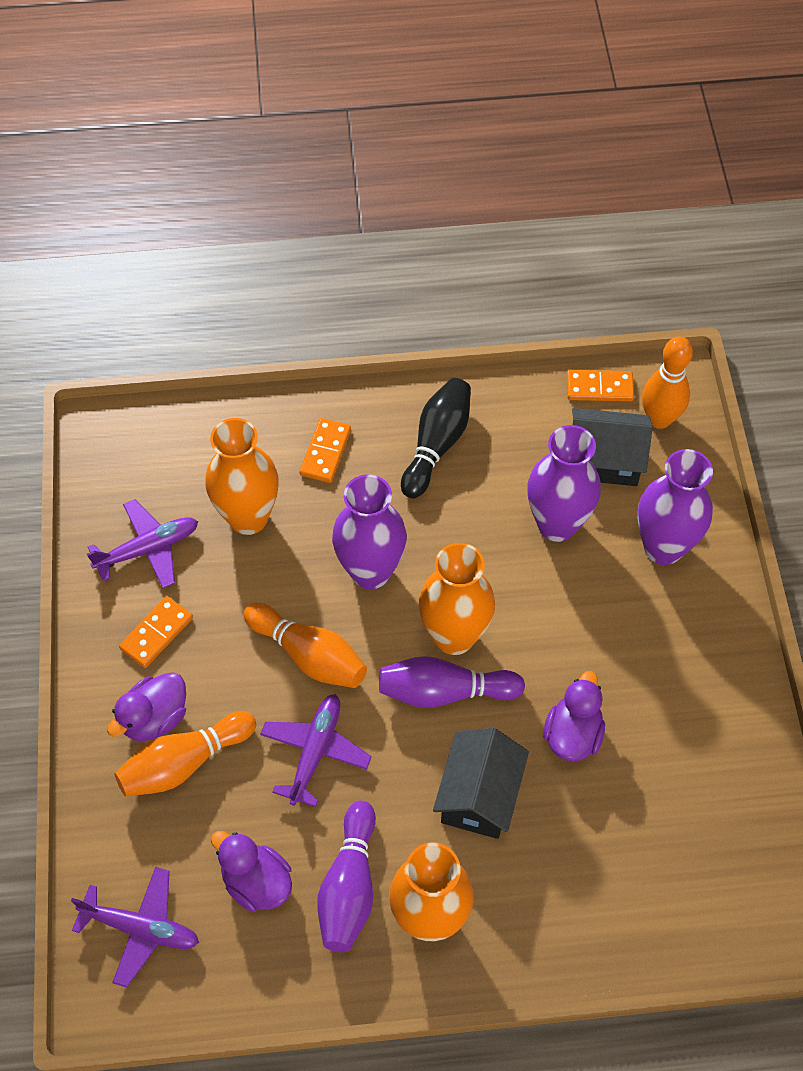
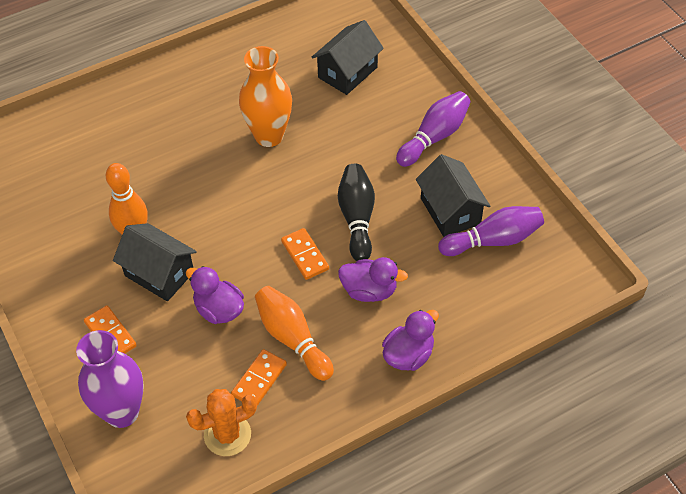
black house: 2 -> 3
orange bowling pin: 3 -> 2
orange cactus: 0 -> 1
orange vase: 3 -> 1
purple plane: 3 -> 0
purple vase: 3 -> 1

